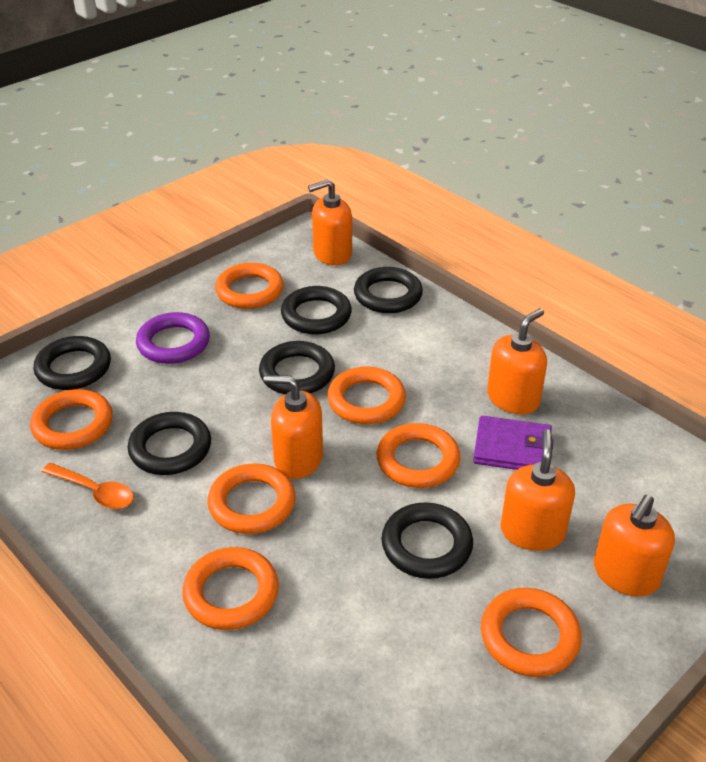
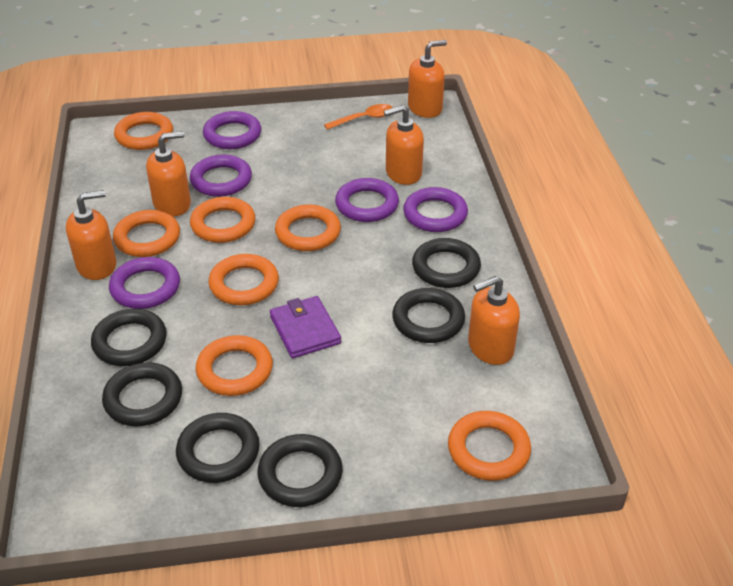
purple ring: 1 -> 5

